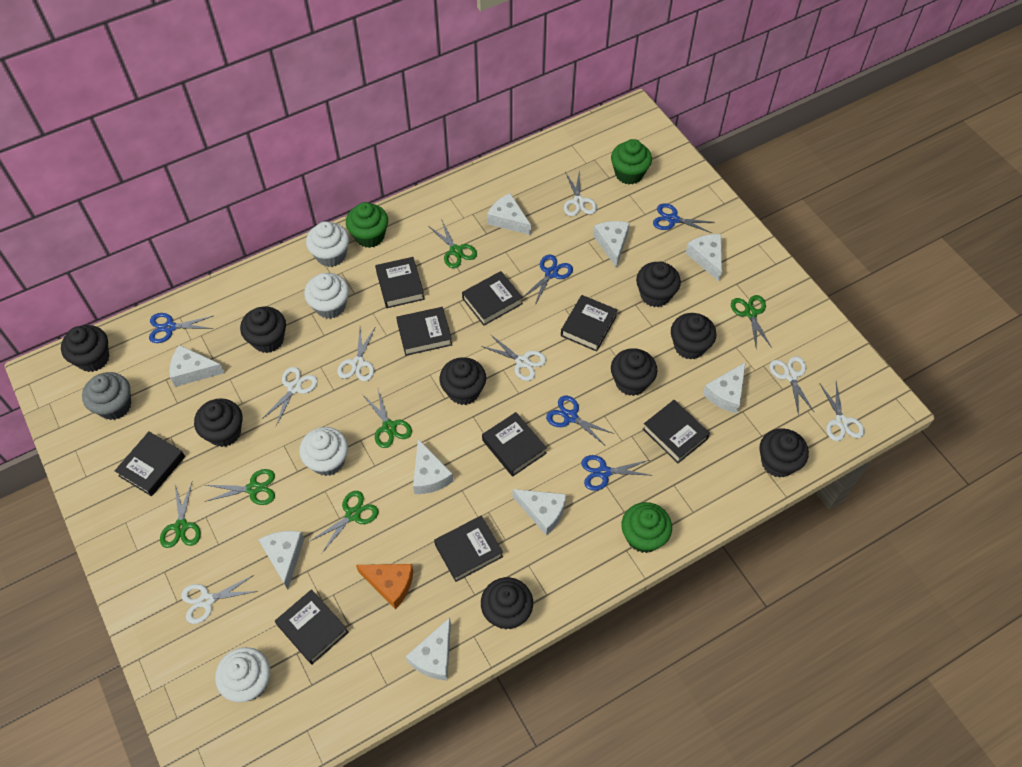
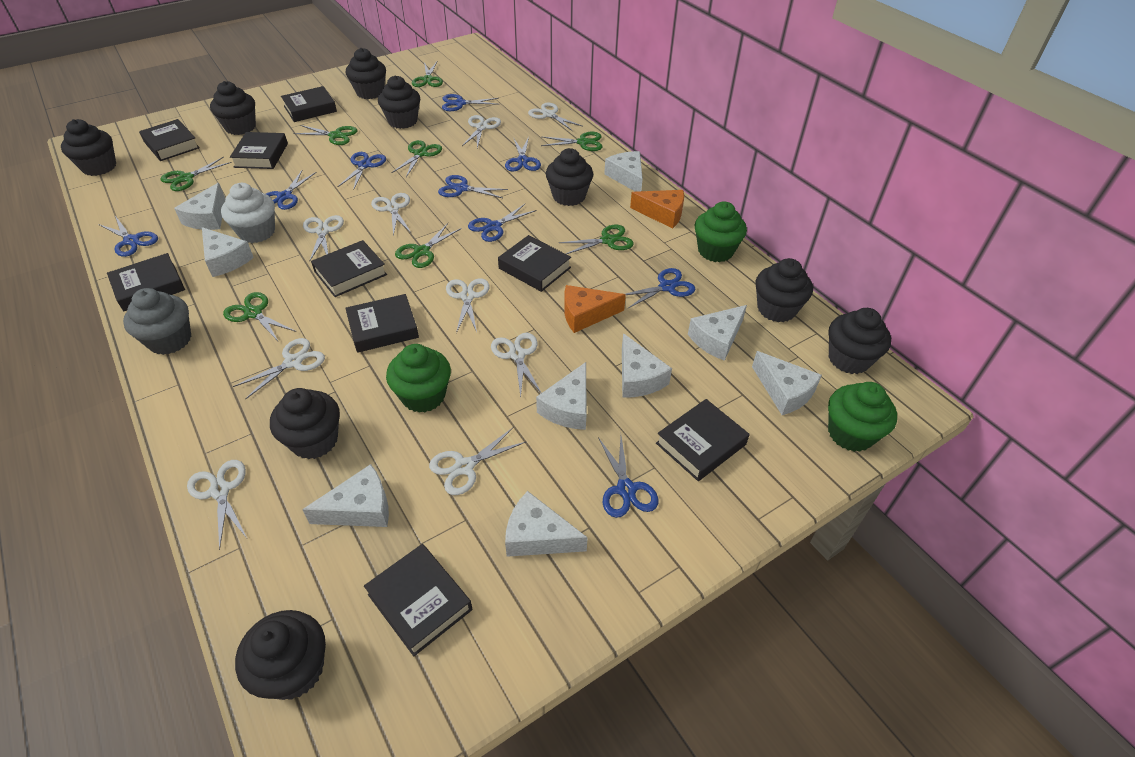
blue scissors: 5 -> 9
green scissors: 6 -> 8
orange cheese: 1 -> 2
white cupcake: 4 -> 1
white scissors: 7 -> 9

